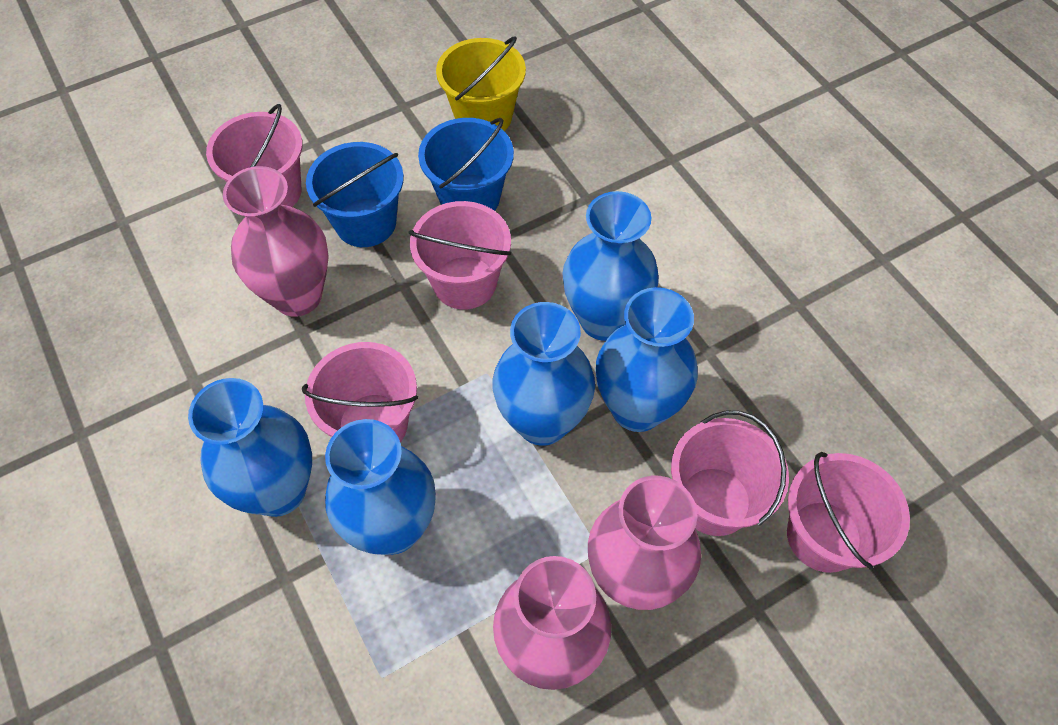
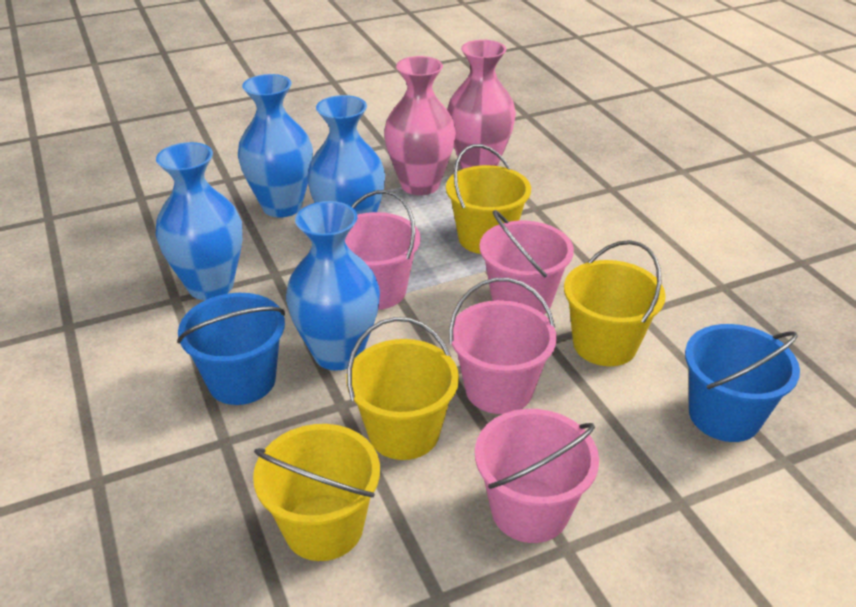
blue vase: 5 -> 4
pink bucket: 5 -> 4
pink vase: 3 -> 2
yellow bucket: 1 -> 4

